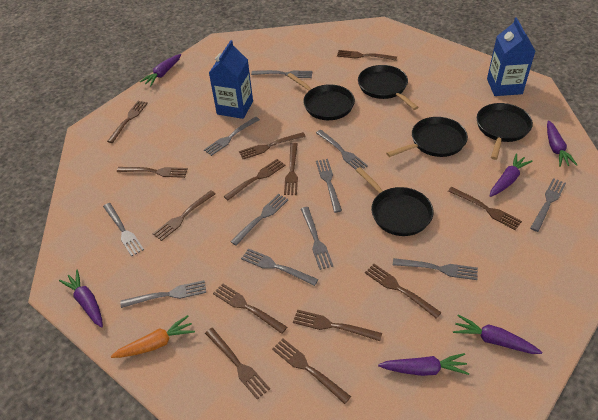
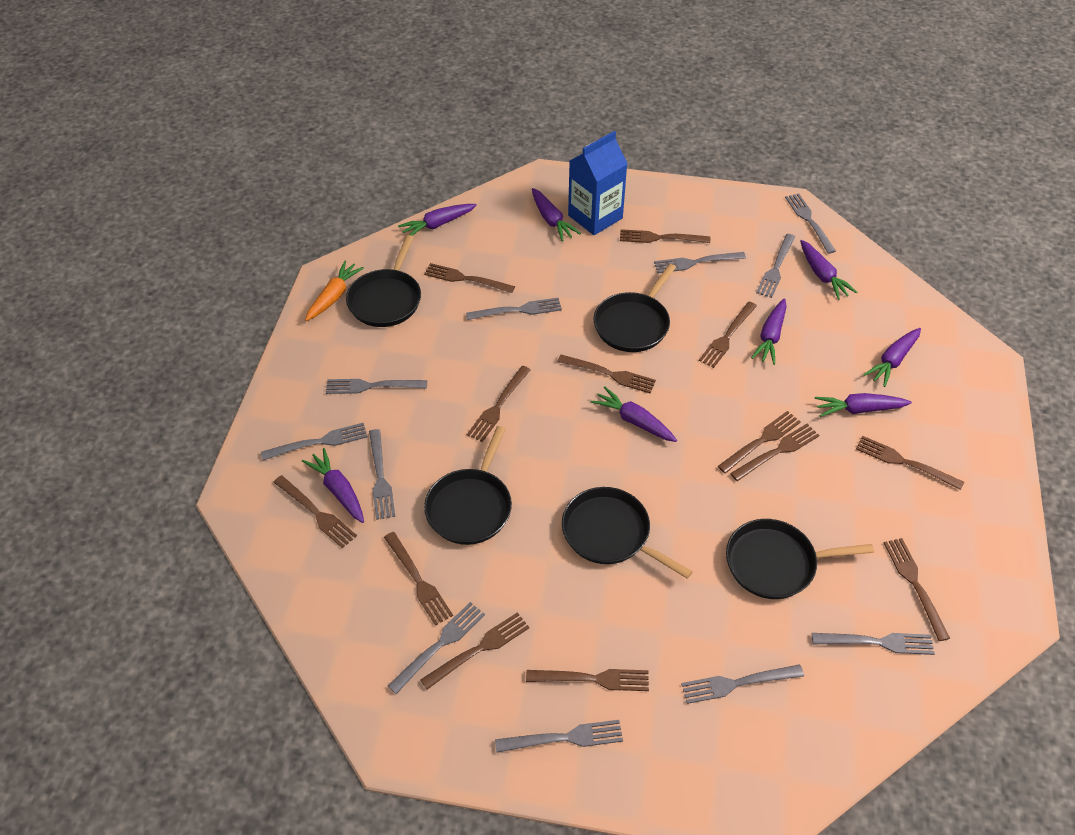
blue carton: 2 -> 1
purple carrot: 6 -> 8

